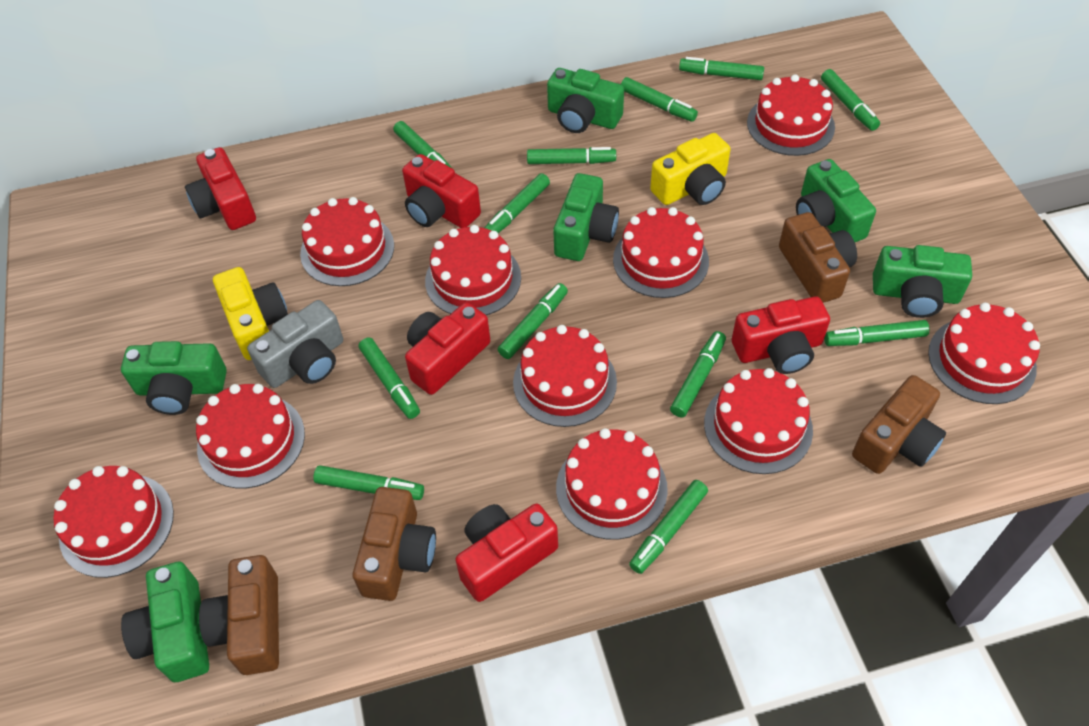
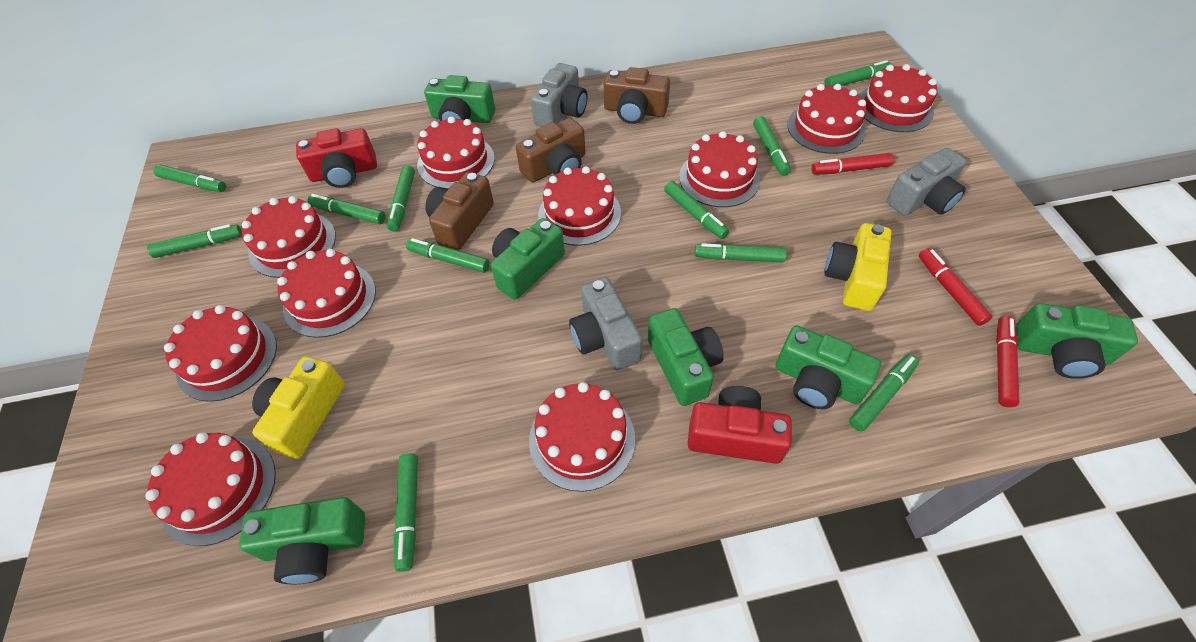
brown camera: 4 -> 3
green marker: 12 -> 11
grey camera: 1 -> 3
red camera: 5 -> 2
red marker: 0 -> 3

